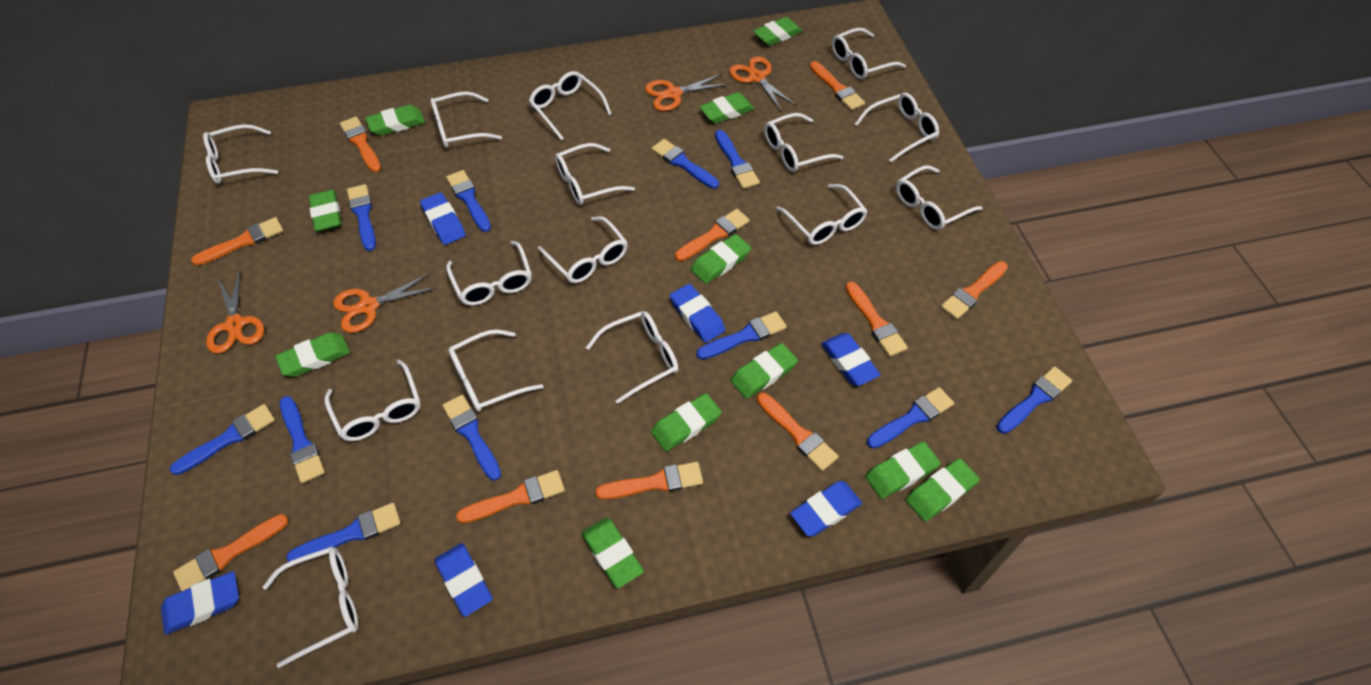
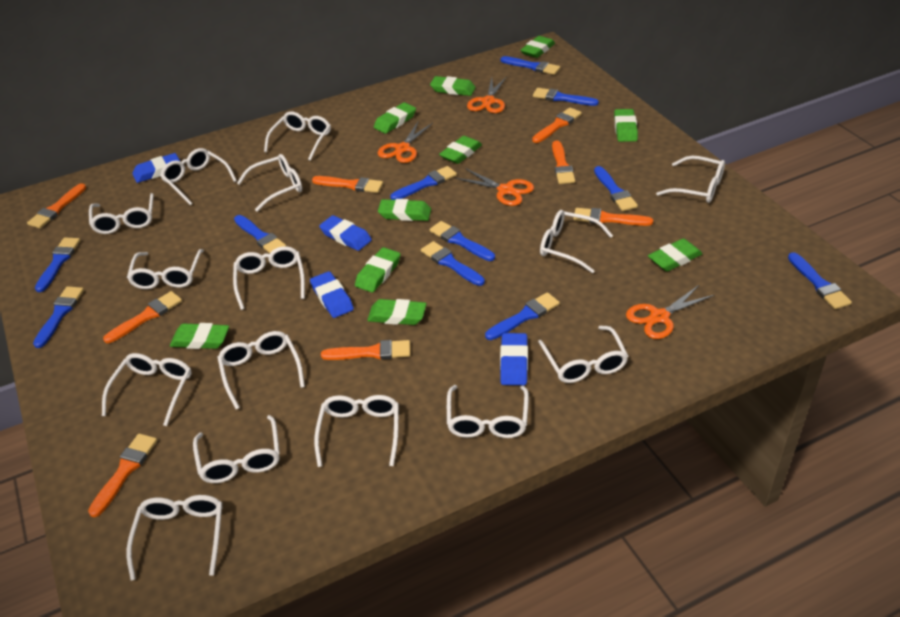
blue eraser: 6 -> 4
green eraser: 11 -> 10
orange brush: 10 -> 8

